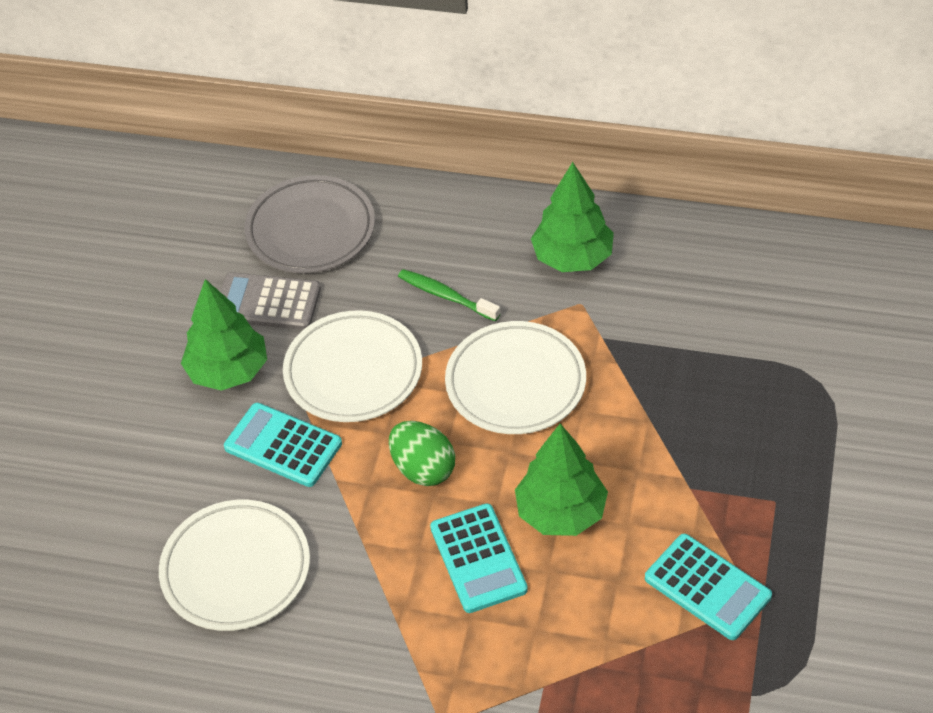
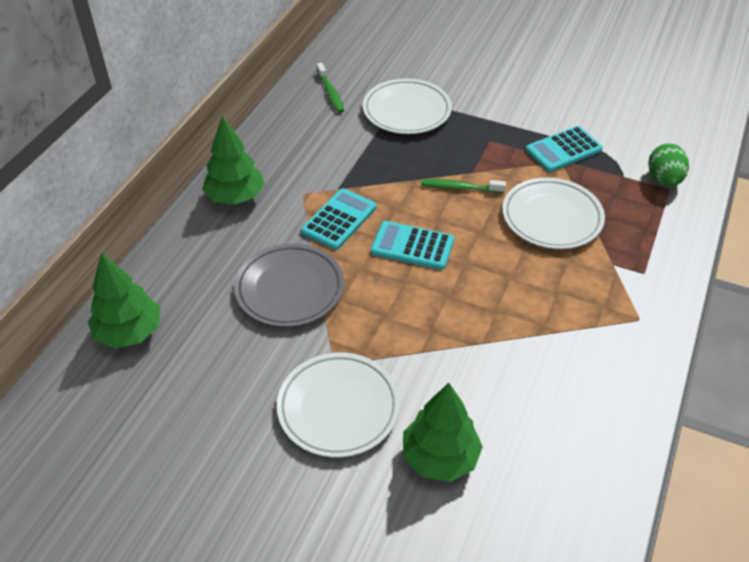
green toothbrush: 1 -> 2
grey calculator: 1 -> 0

